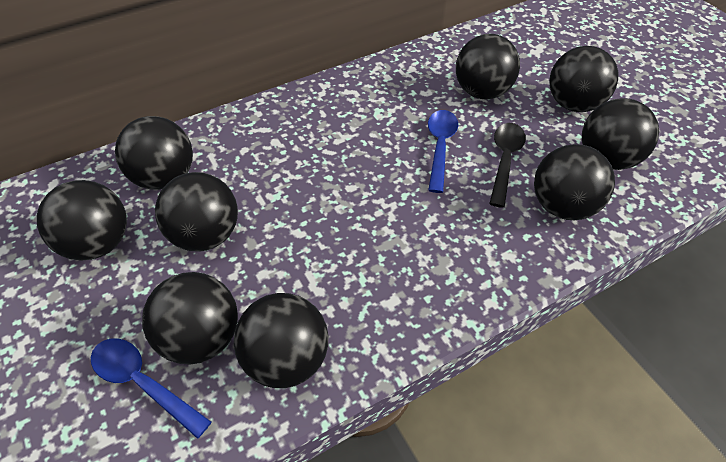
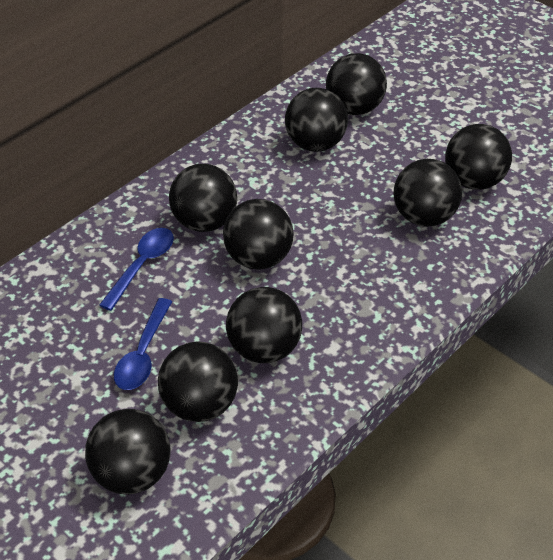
black spoon: 1 -> 0

